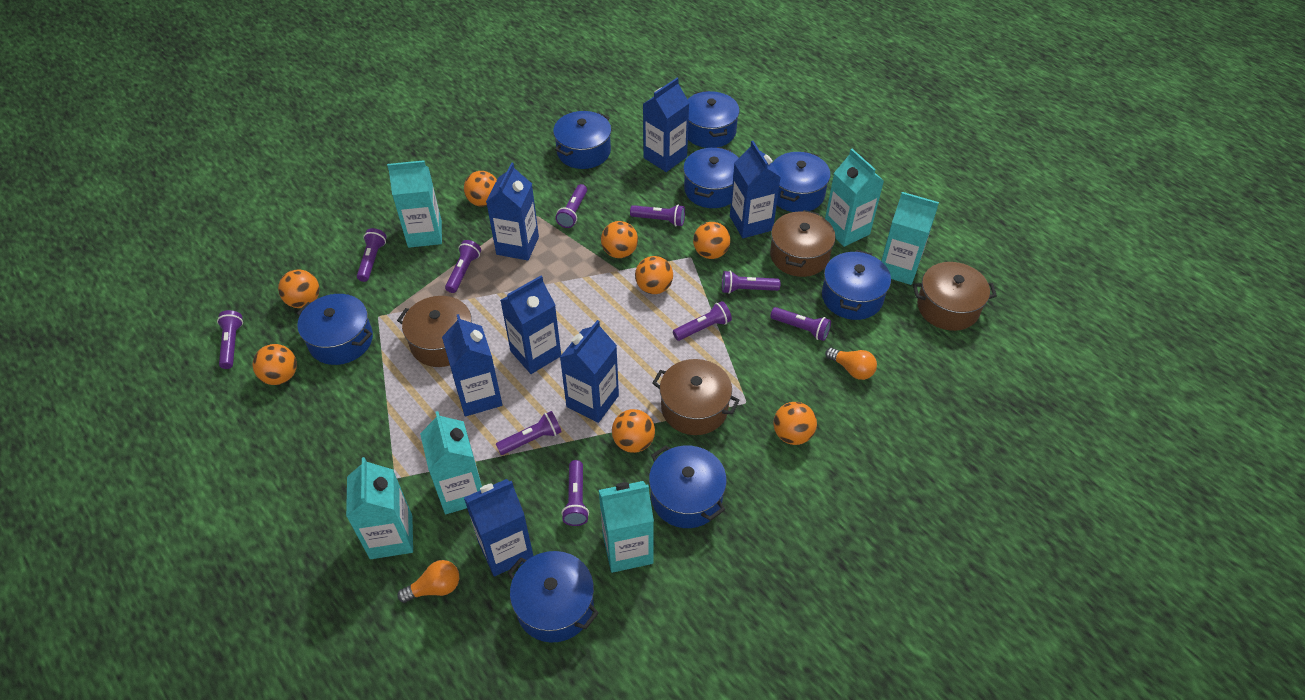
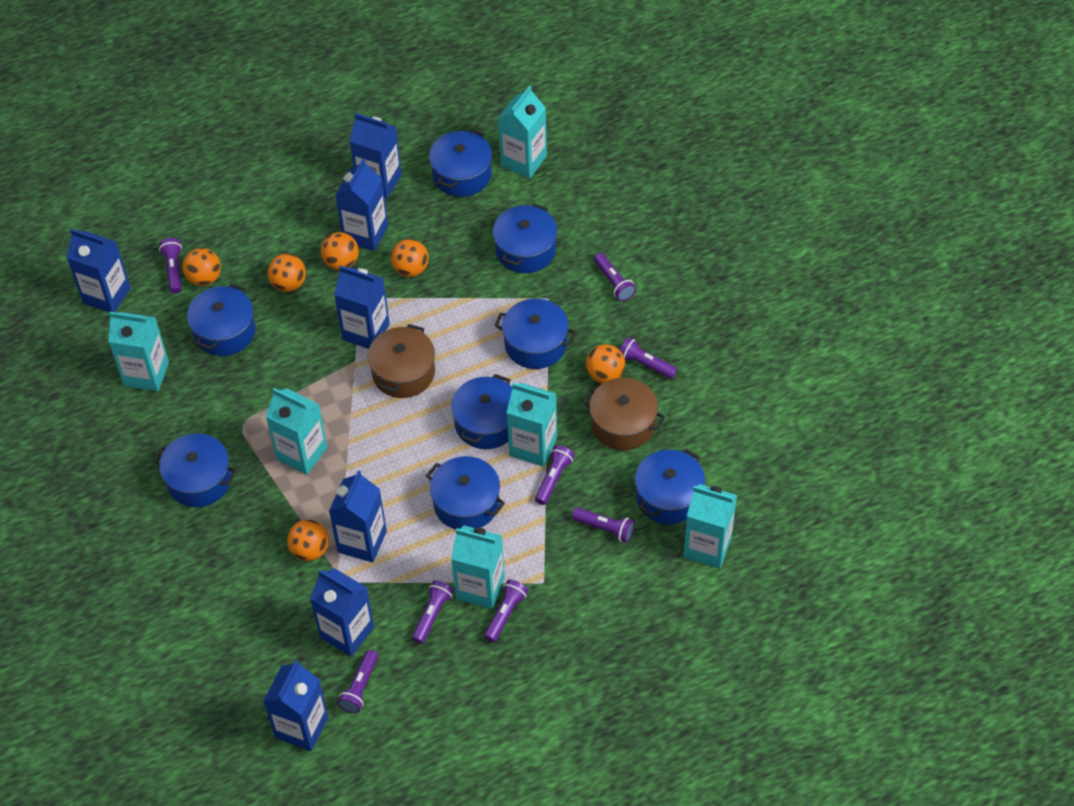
brown pot: 4 -> 2
orange ball: 8 -> 6
orange light bulb: 2 -> 0
purple flashlight: 10 -> 8

